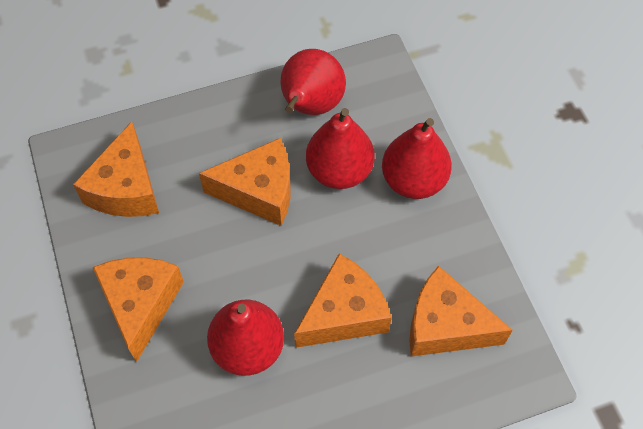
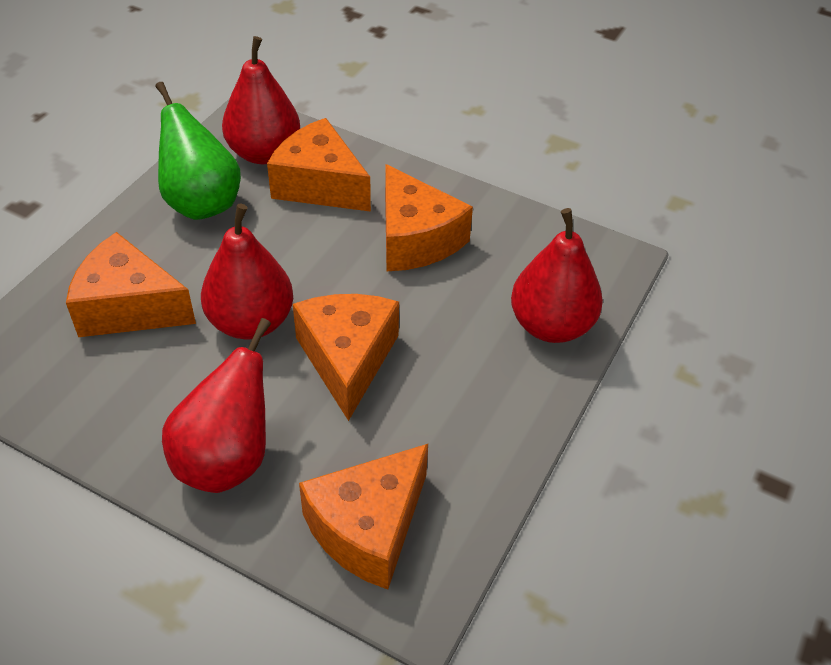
green pear: 0 -> 1

